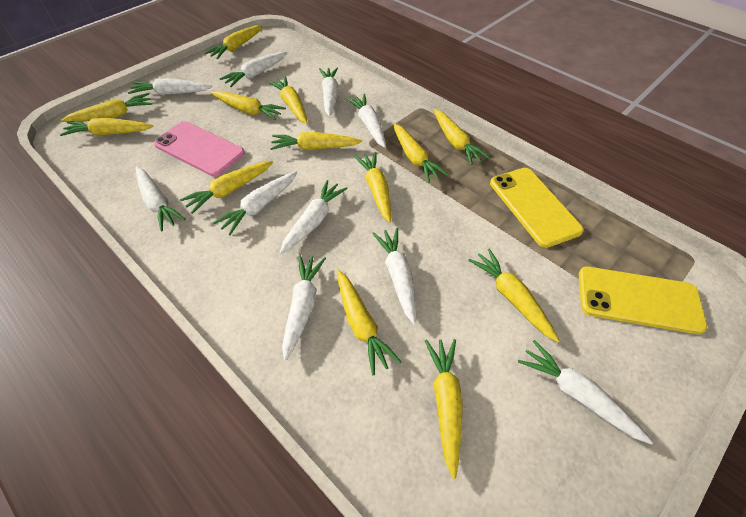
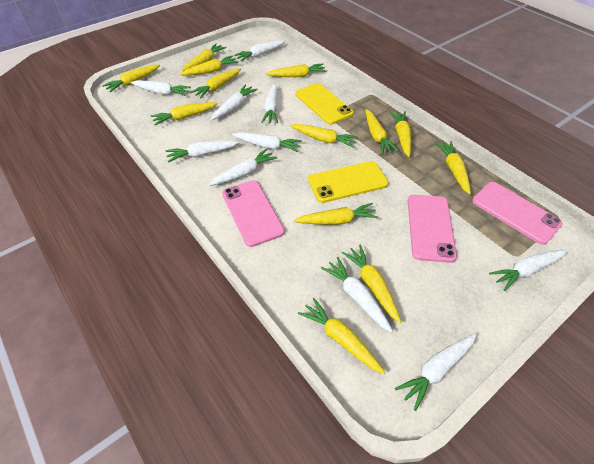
pink phone: 1 -> 3

